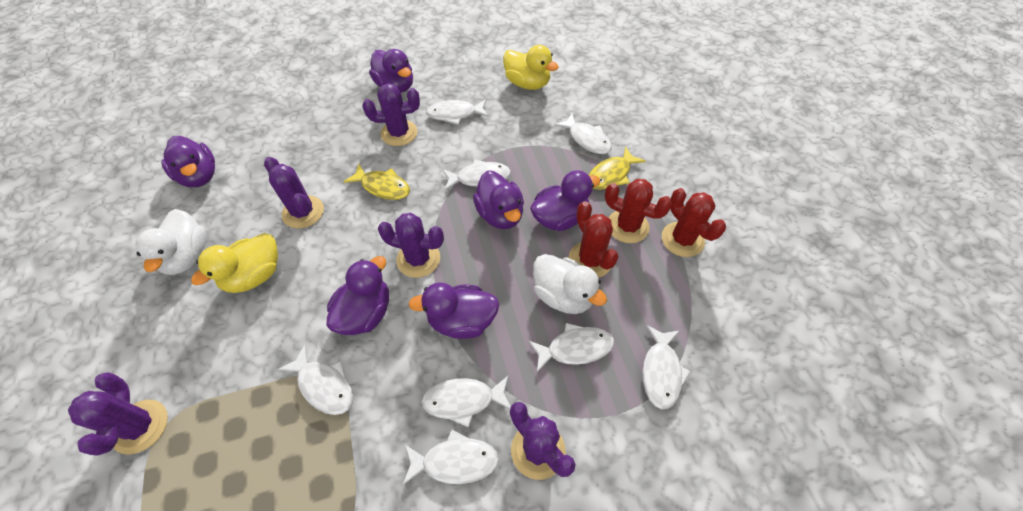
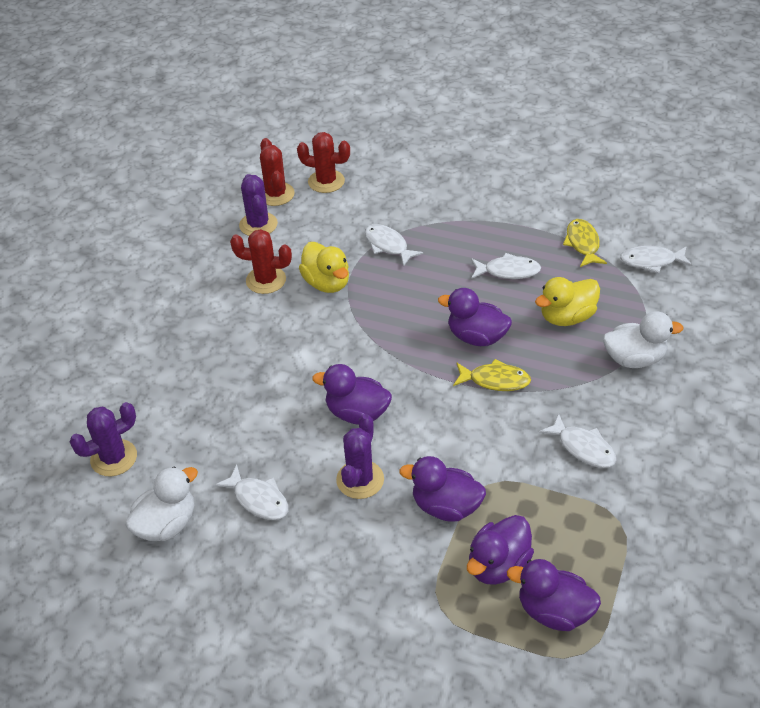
purple cactus: 5 -> 3
purple duck: 6 -> 5
white fish: 8 -> 5

